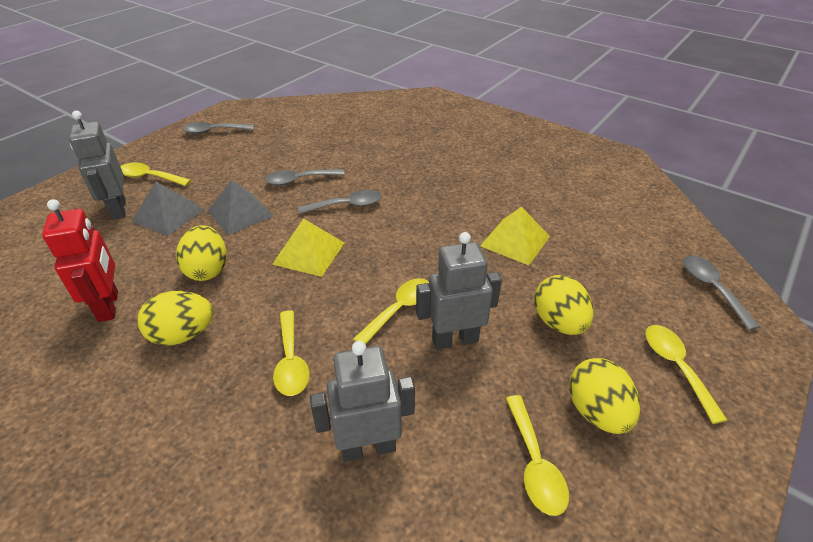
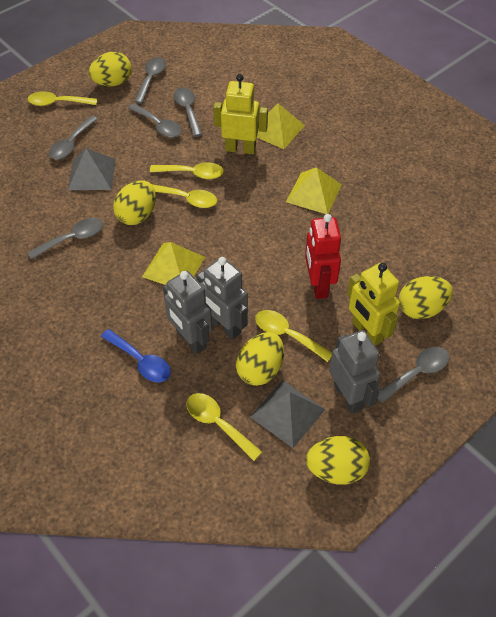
blue spoon: 0 -> 1
grey spoon: 4 -> 6
yellow egg: 4 -> 5
yellow pyramid: 2 -> 3
yellow robot: 0 -> 2

